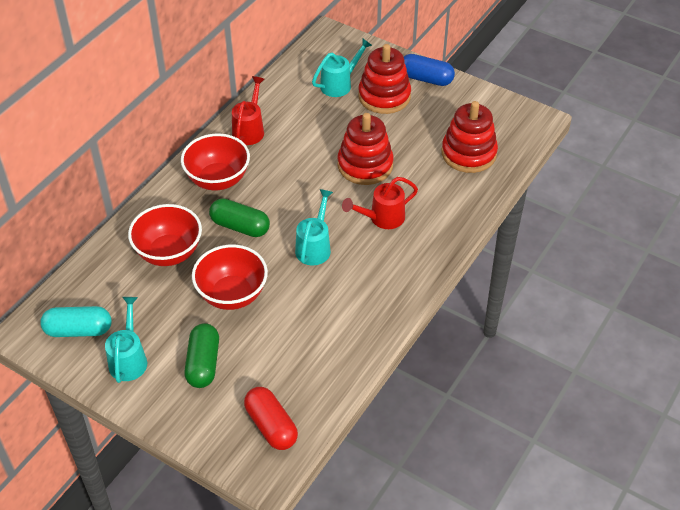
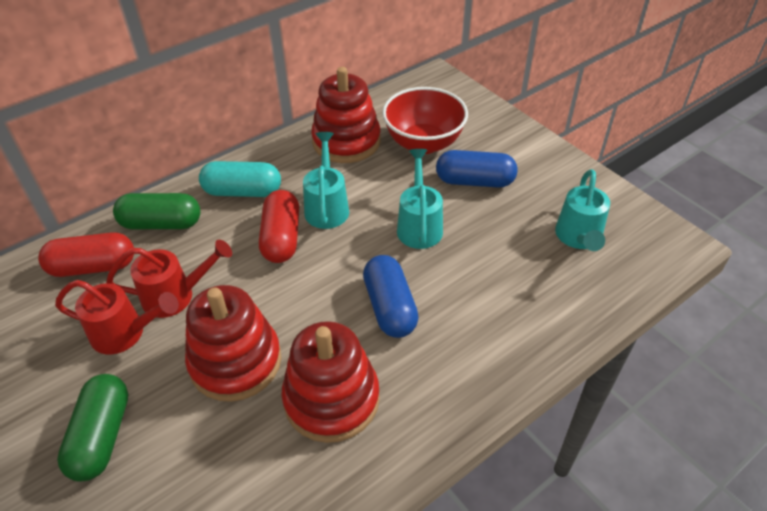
blue capsule: 1 -> 2
red bowl: 3 -> 1
red capsule: 1 -> 2

